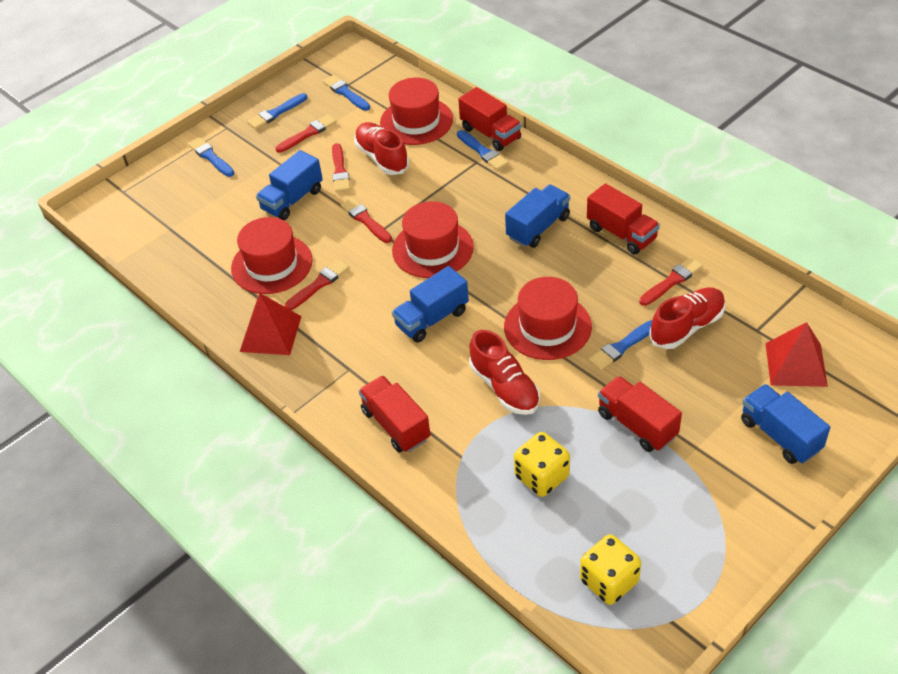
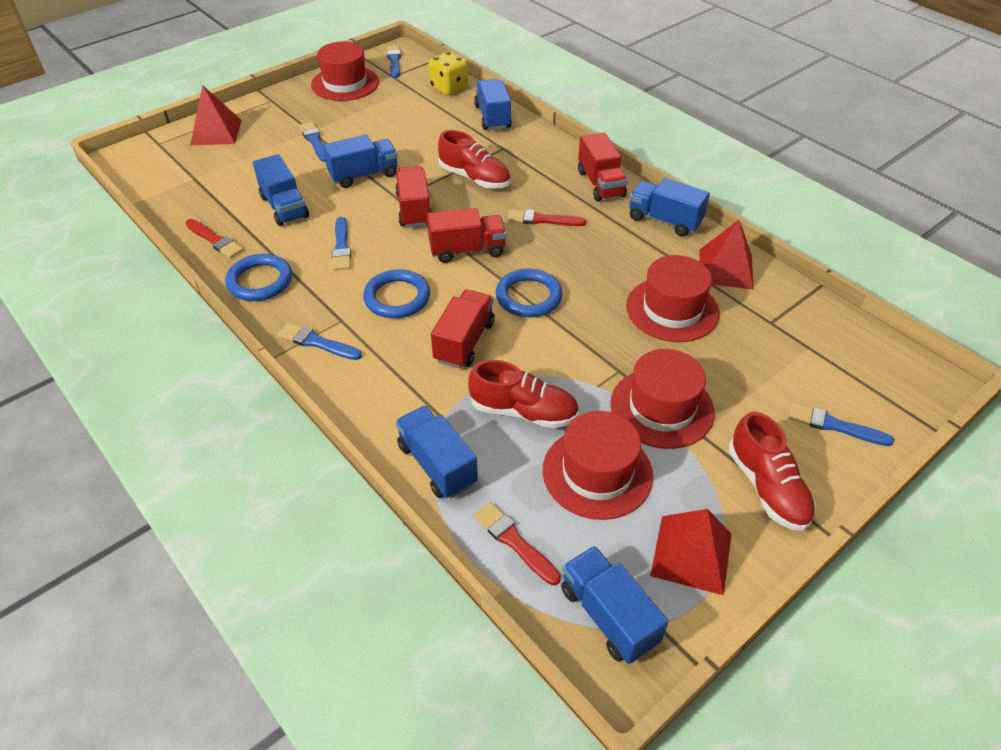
blue ring: 0 -> 3
blue truck: 4 -> 6
red brush: 5 -> 3
red pyramid: 2 -> 3
yellow dice: 2 -> 1

